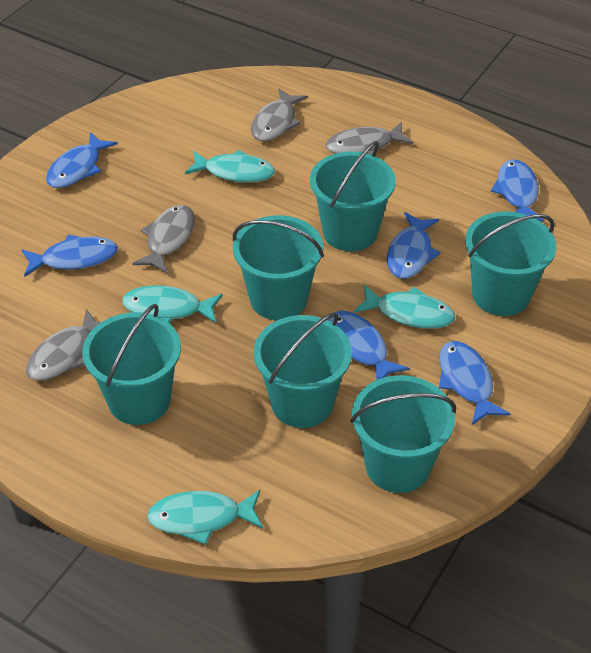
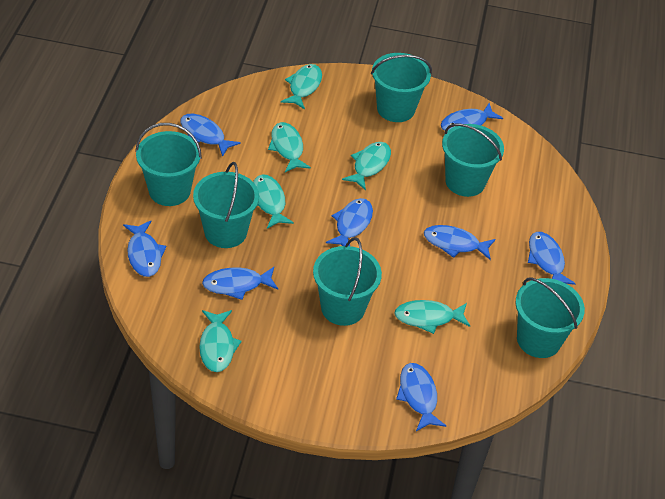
blue fish: 6 -> 8
grey fish: 4 -> 0
turquoise fish: 4 -> 6

